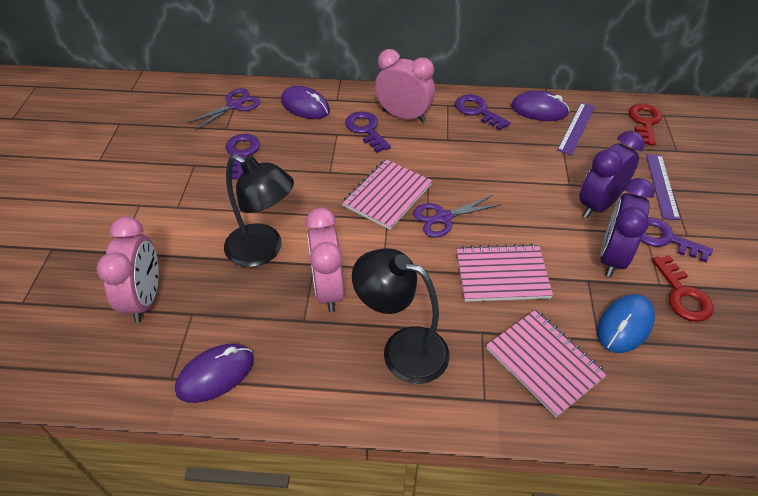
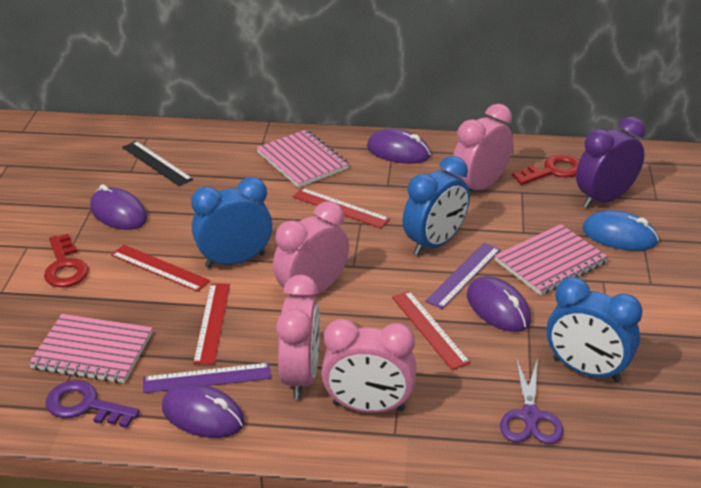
black lamp: 2 -> 0
black ruler: 0 -> 1
blue clock: 0 -> 3
pink clock: 3 -> 4
purple clock: 2 -> 1
purple key: 4 -> 1
purple mouse: 3 -> 4
purple scissors: 2 -> 1
red ruler: 0 -> 4

